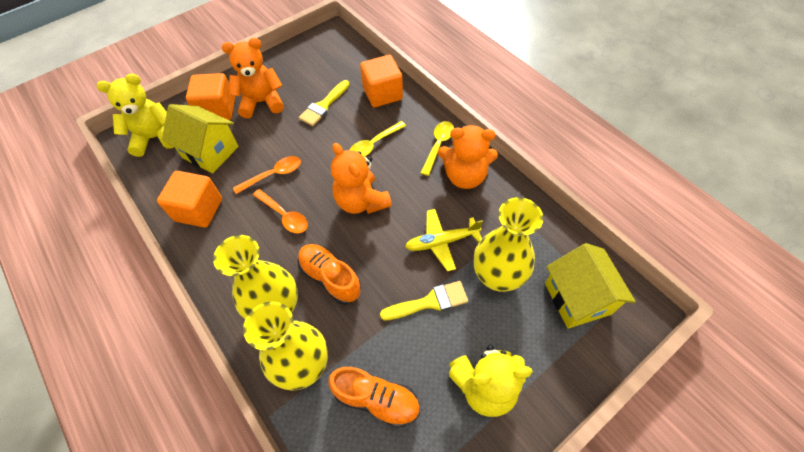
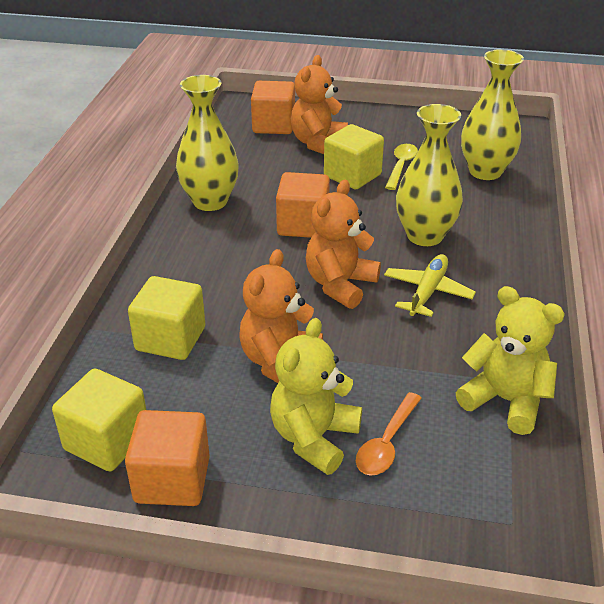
orange shoe: 2 -> 0
orange spoon: 2 -> 1
yellow brush: 2 -> 0
yellow cube: 0 -> 3
yellow house: 2 -> 0
yellow spoon: 2 -> 1

